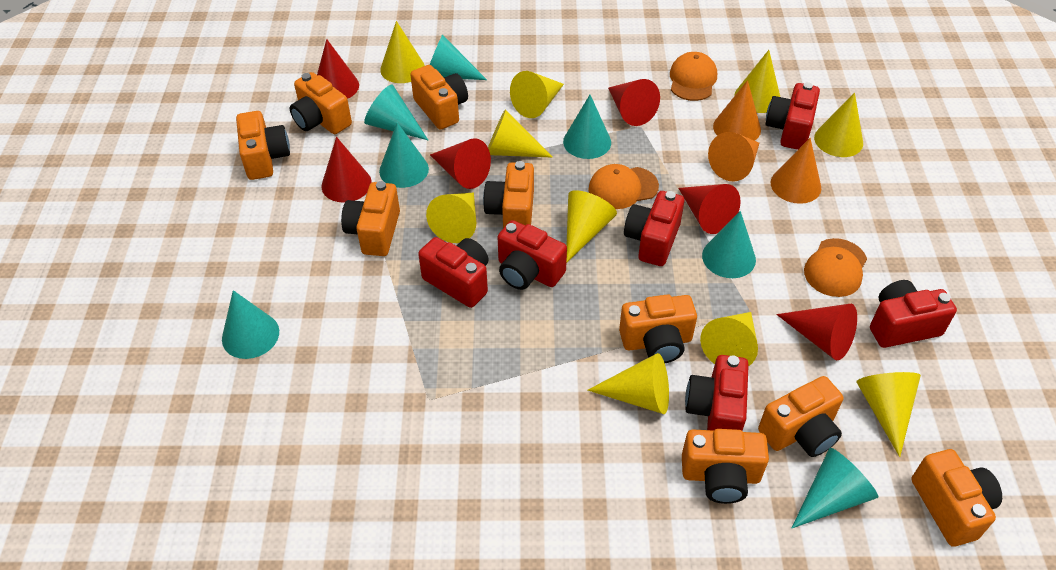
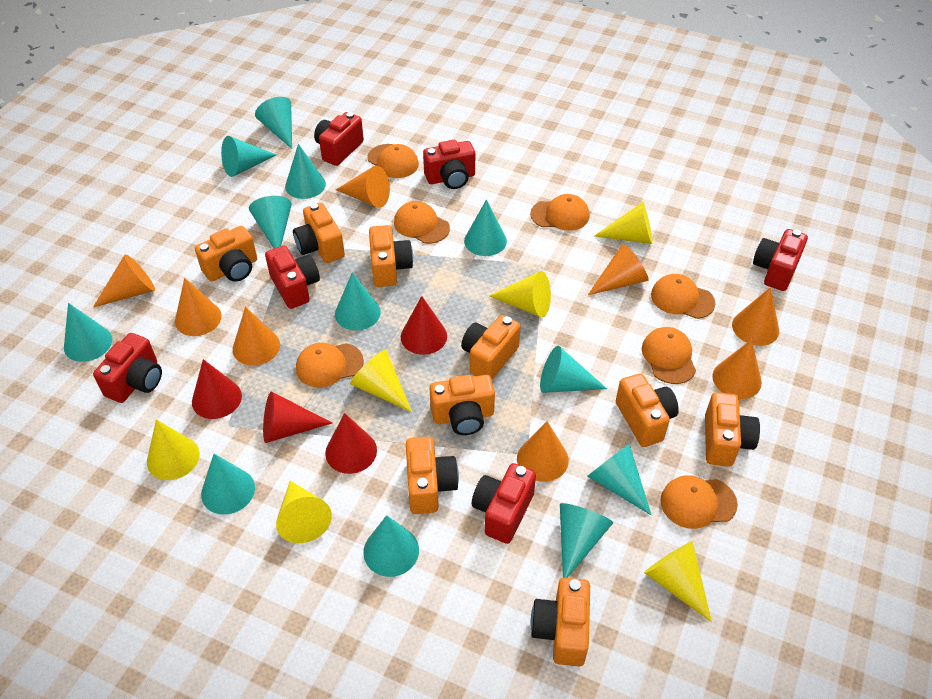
orange cap: 3 -> 7
orange cone: 3 -> 8
red cone: 6 -> 4
turquoise cone: 7 -> 12
yellow cone: 10 -> 6

